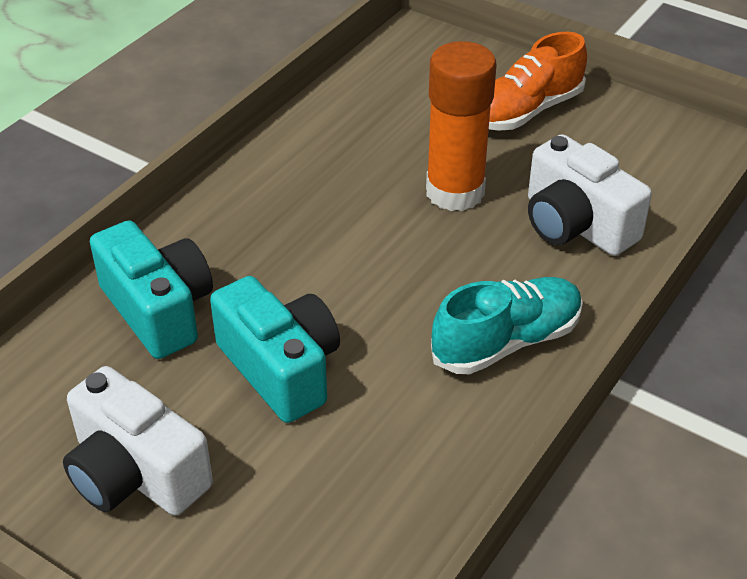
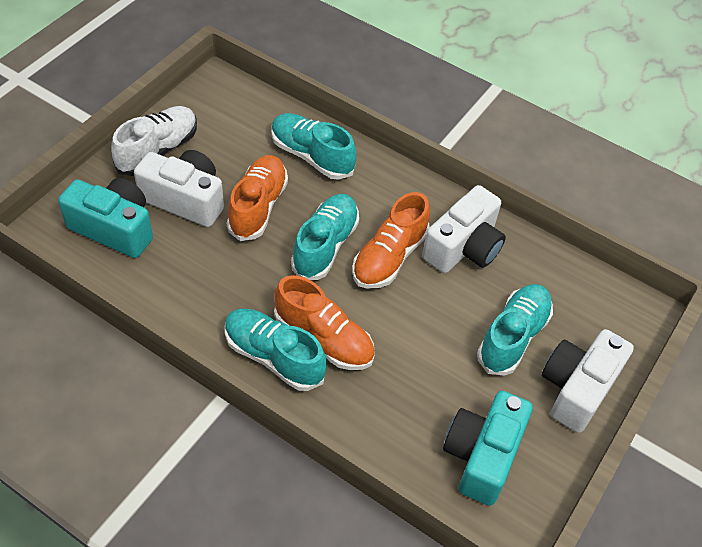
orange glue stick: 1 -> 0
orange shoe: 1 -> 3
turquoise shoe: 1 -> 4
white camera: 2 -> 3
white shoe: 0 -> 1

